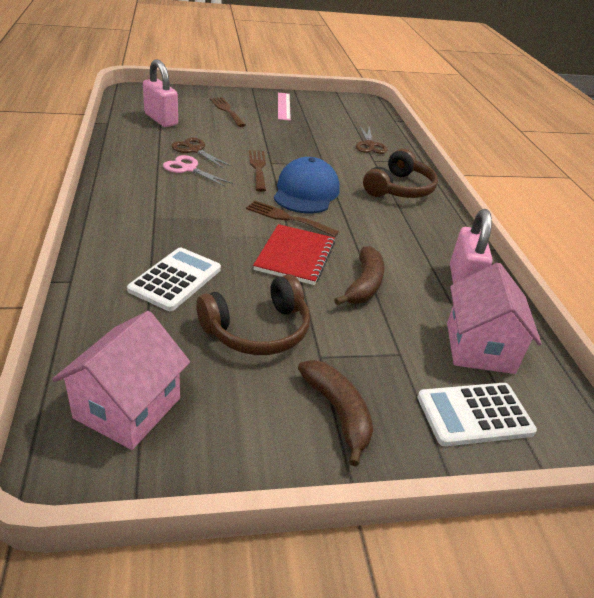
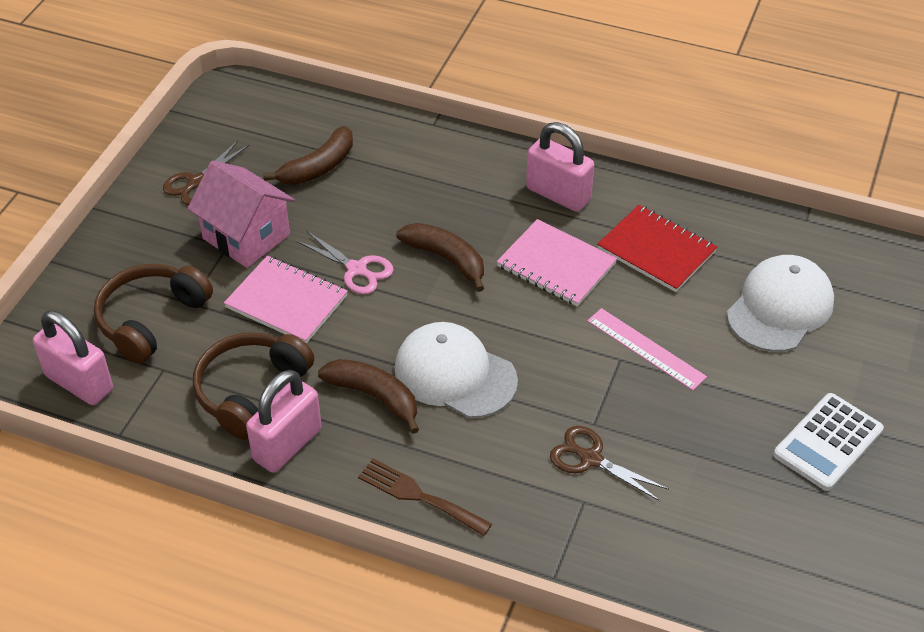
blue cap: 1 -> 0
brown banana: 2 -> 3
brown fork: 3 -> 1
pink house: 2 -> 1
pink notebook: 0 -> 2
pink padlock: 2 -> 3
white calculator: 2 -> 1
white cap: 0 -> 2

